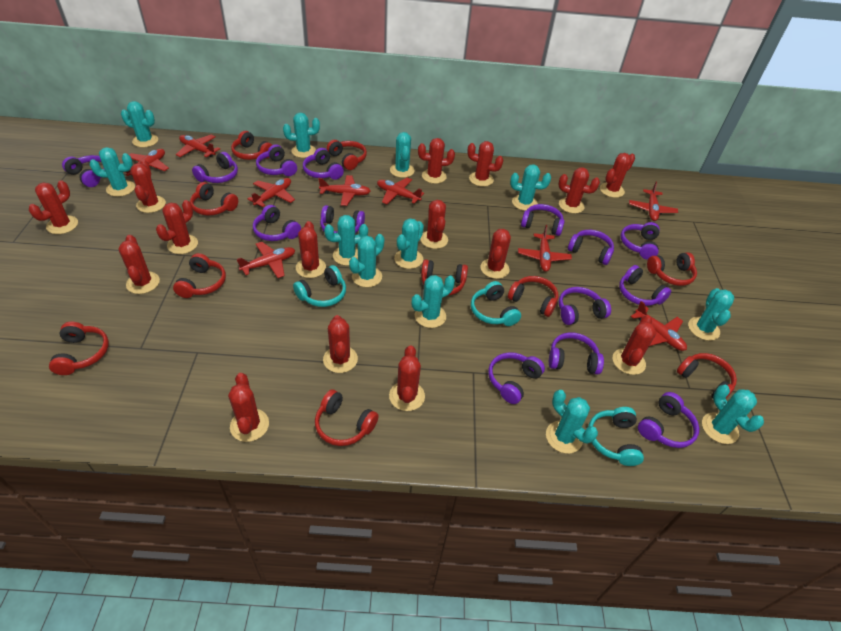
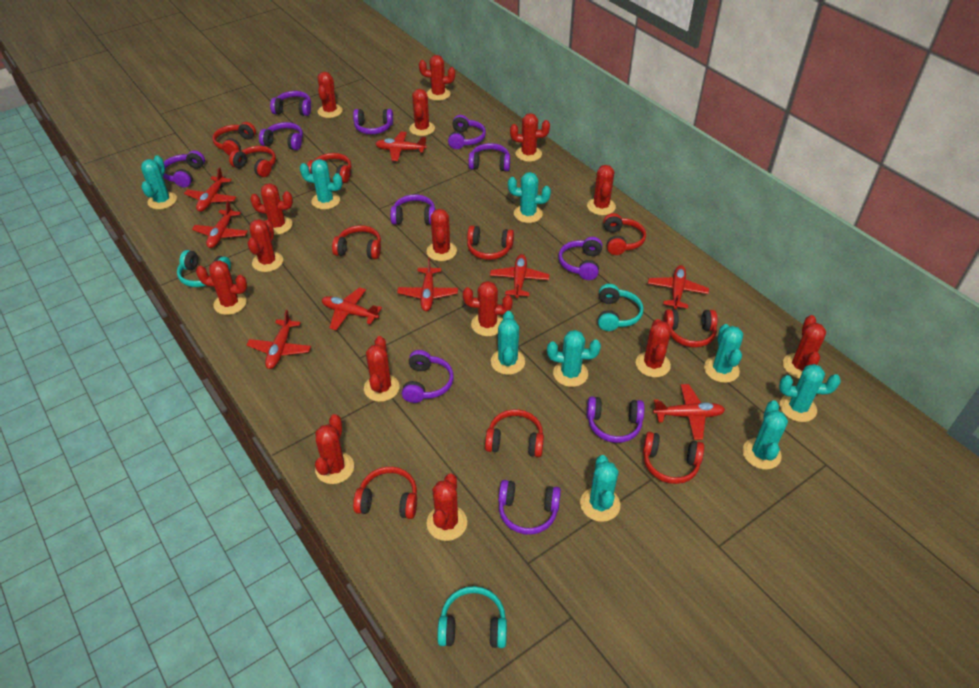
purple headphones: 14 -> 11
turquoise cactus: 12 -> 9

